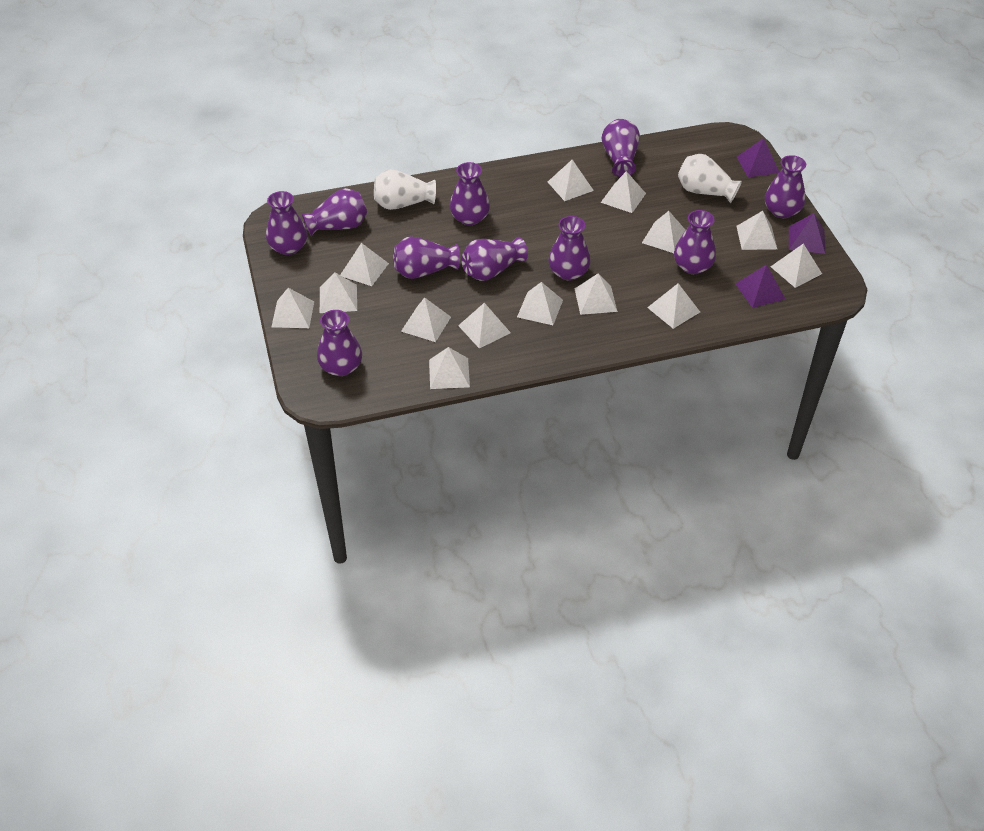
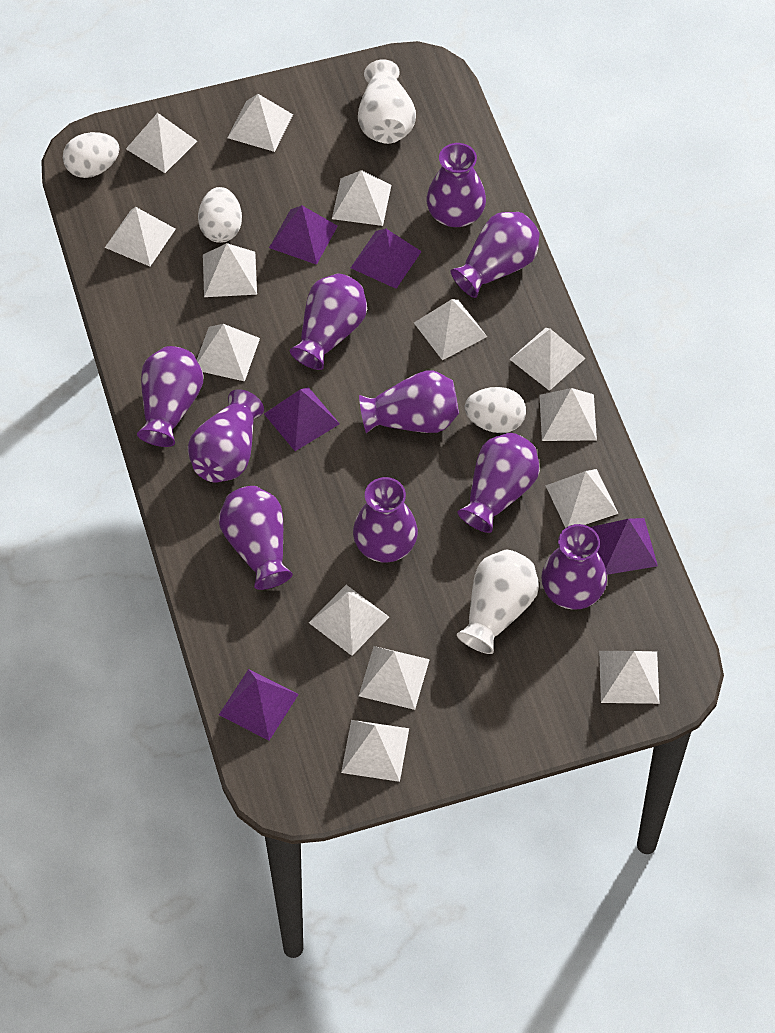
purple pyramid: 3 -> 5
white egg: 0 -> 3

